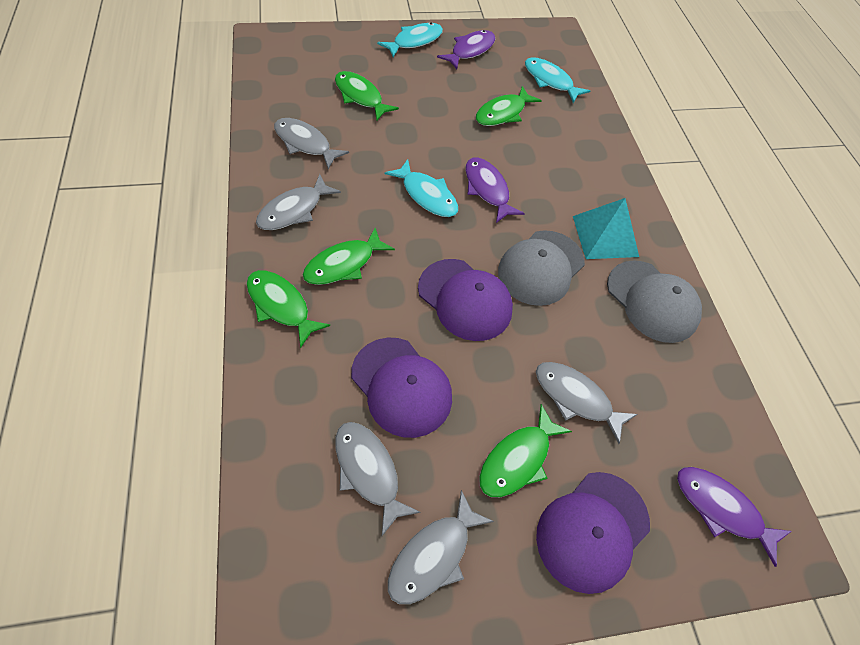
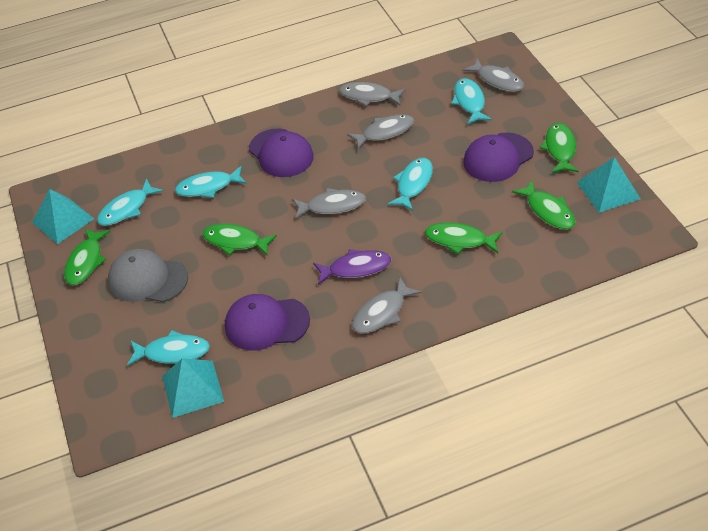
grey cap: 2 -> 1
purple fish: 3 -> 1
turquoise fish: 3 -> 5
turquoise pyramid: 1 -> 3

